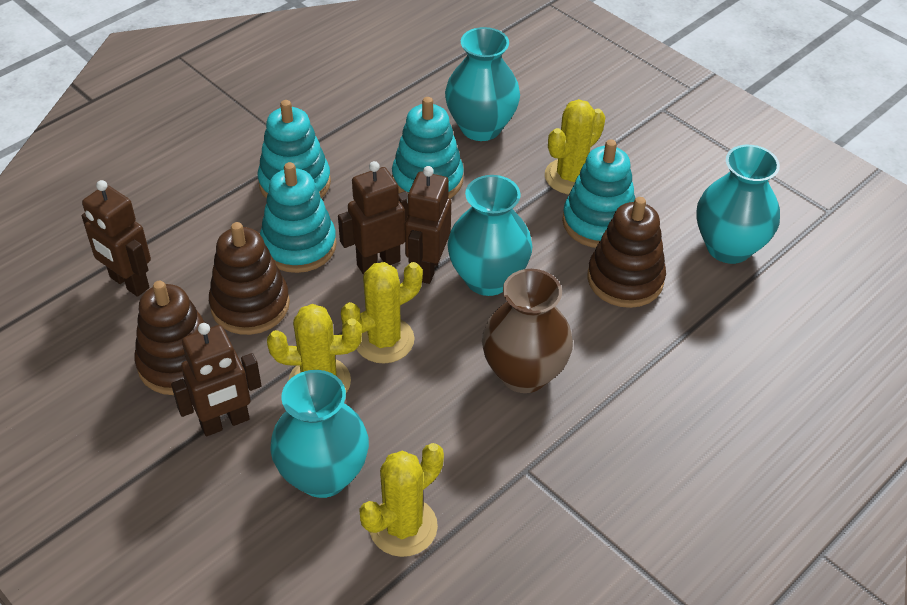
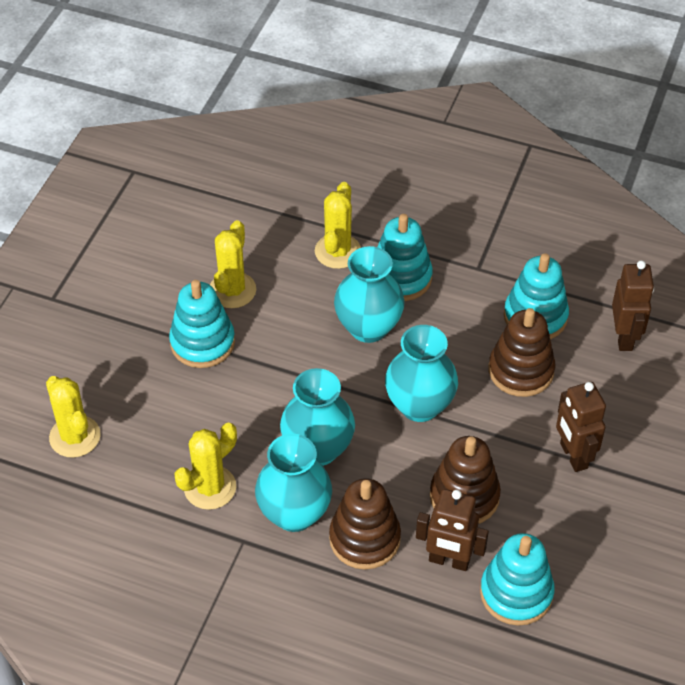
brown robot: 4 -> 3
brown vase: 1 -> 0

